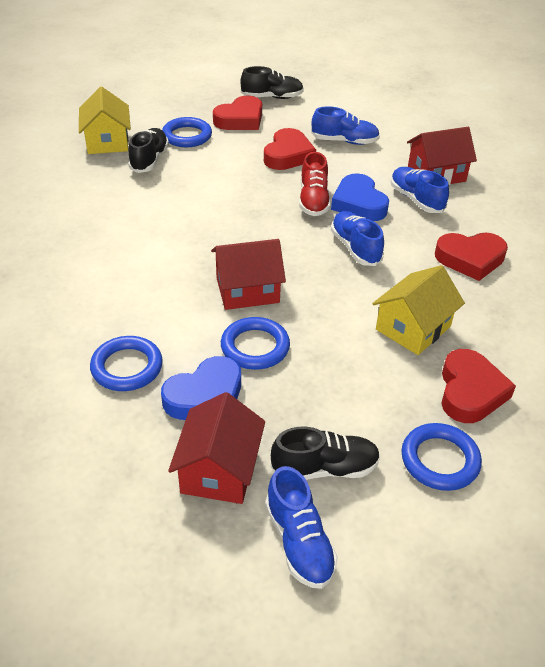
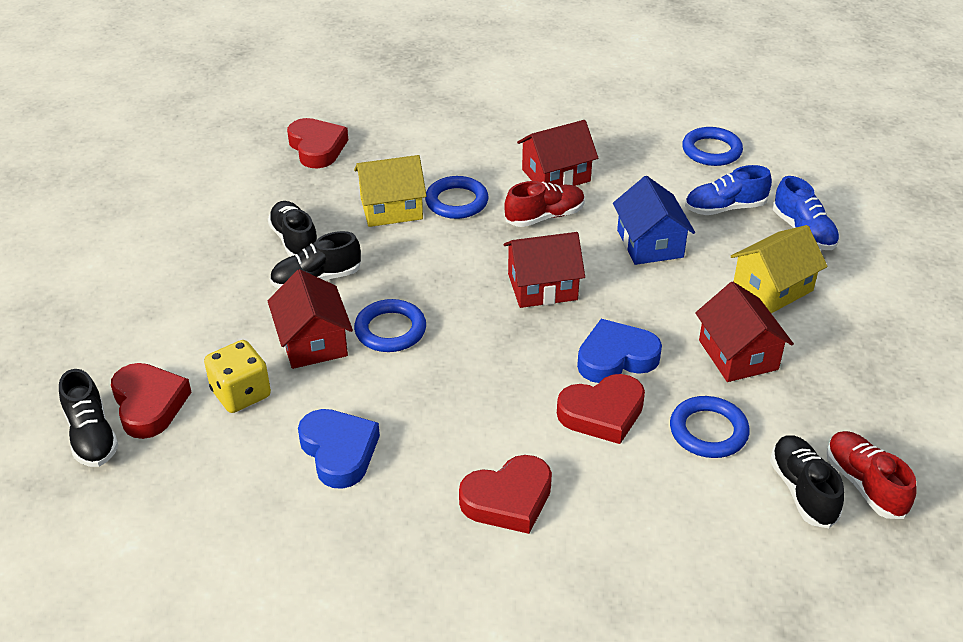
black shoe: 3 -> 4
blue house: 0 -> 1
blue shoe: 4 -> 2
red house: 3 -> 4
red shoe: 1 -> 2
yellow dice: 0 -> 1

